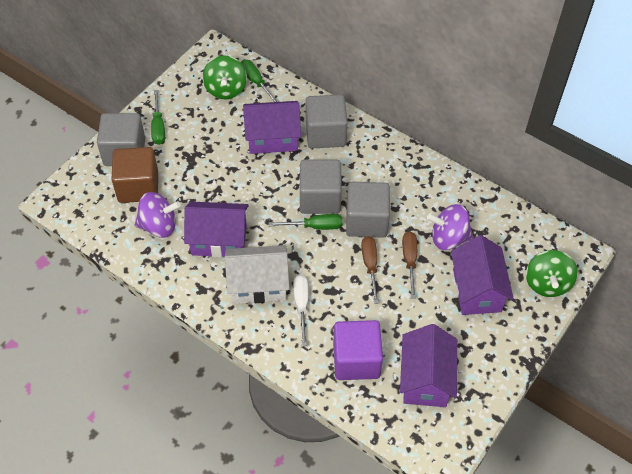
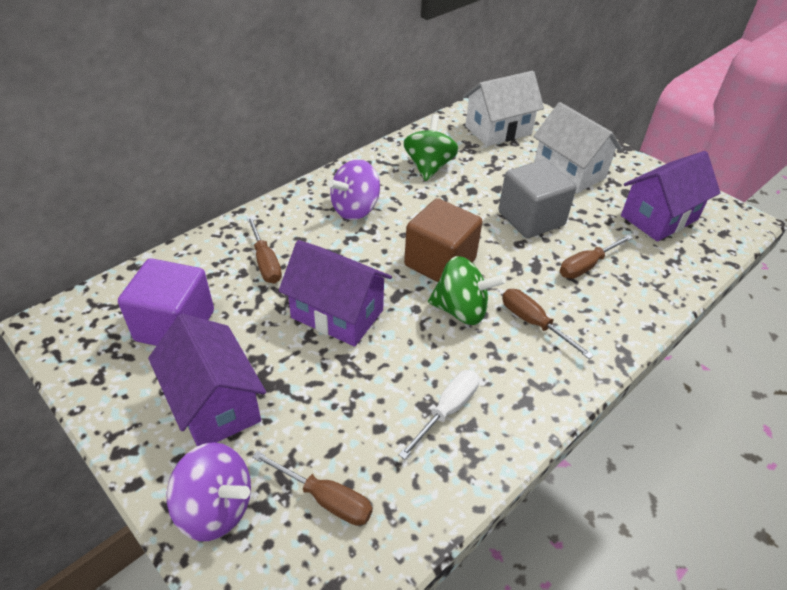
brown screwdriver: 2 -> 4
green screwdriver: 3 -> 0
grey cube: 4 -> 1
purple house: 4 -> 3
white house: 1 -> 2

